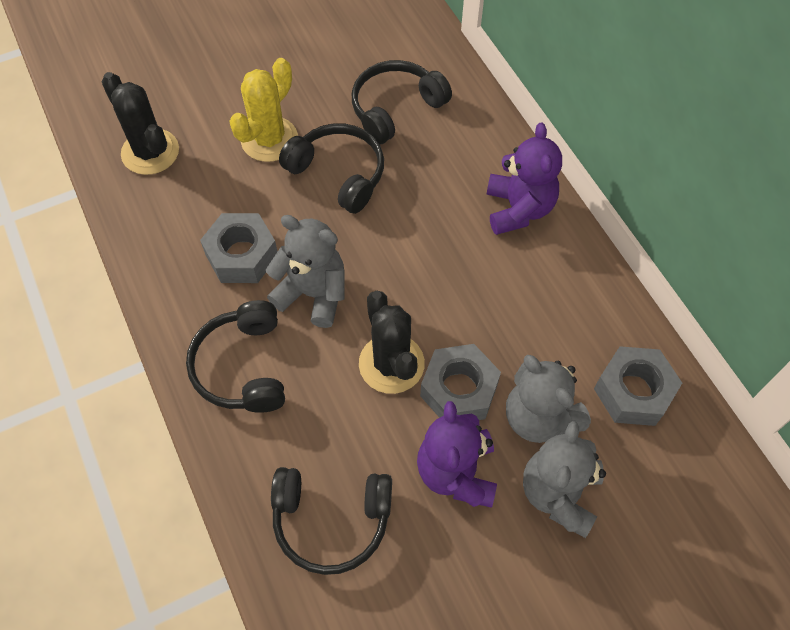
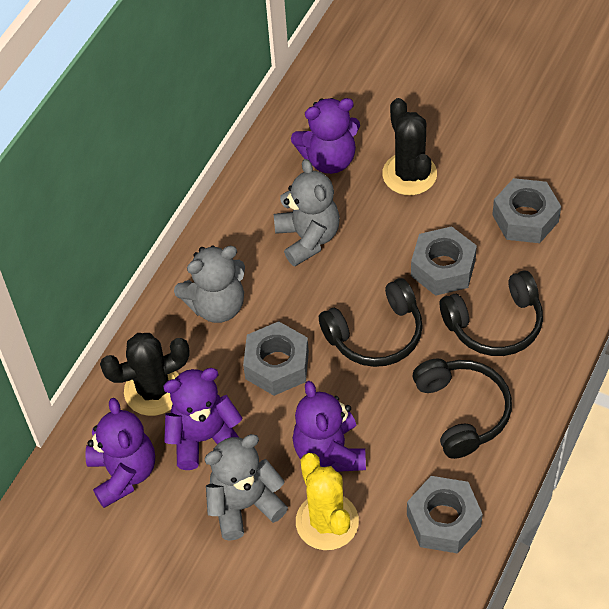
black headphones: 4 -> 3
grey nut: 3 -> 4
purple teddy bear: 2 -> 4

